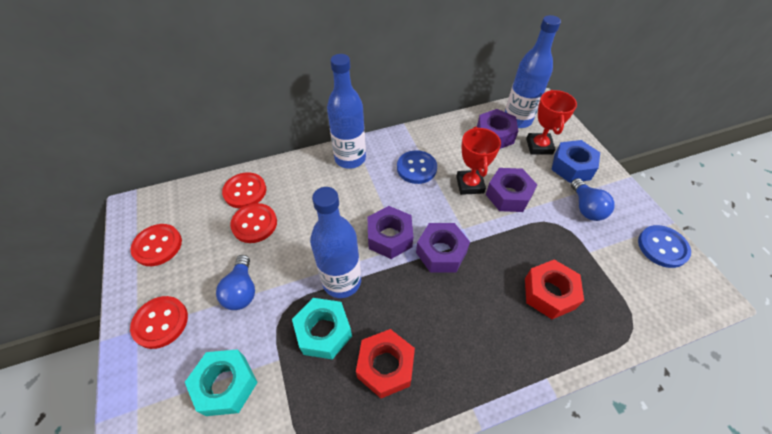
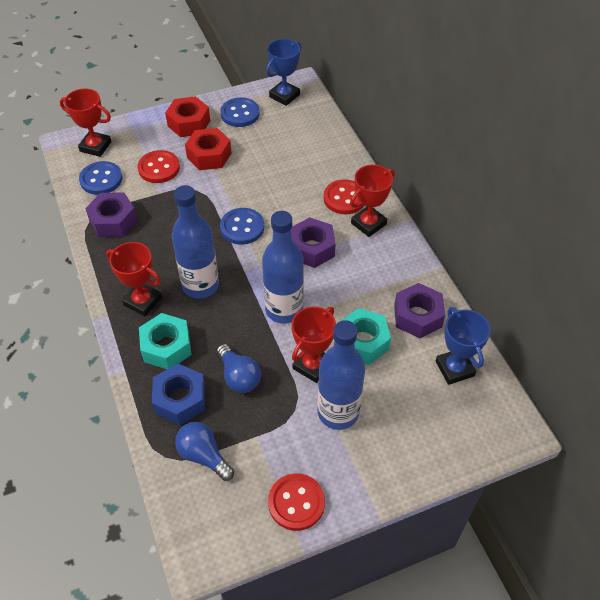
blue button: 2 -> 3
blue trophy: 0 -> 2
purple nut: 4 -> 3
red button: 4 -> 3
red trophy: 2 -> 4

